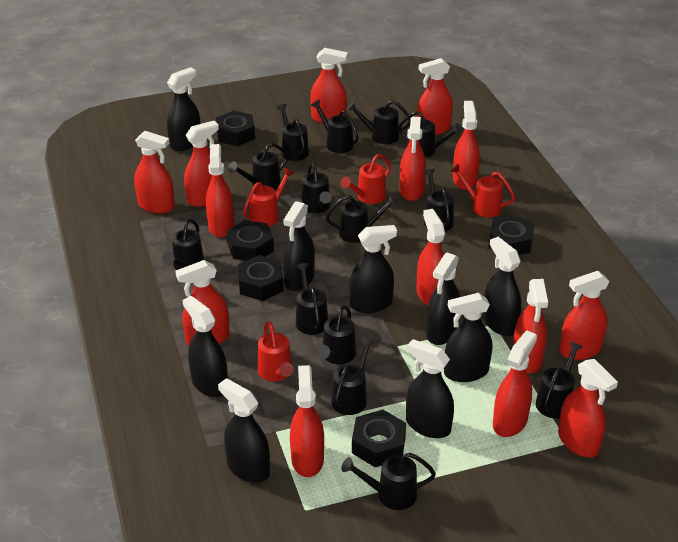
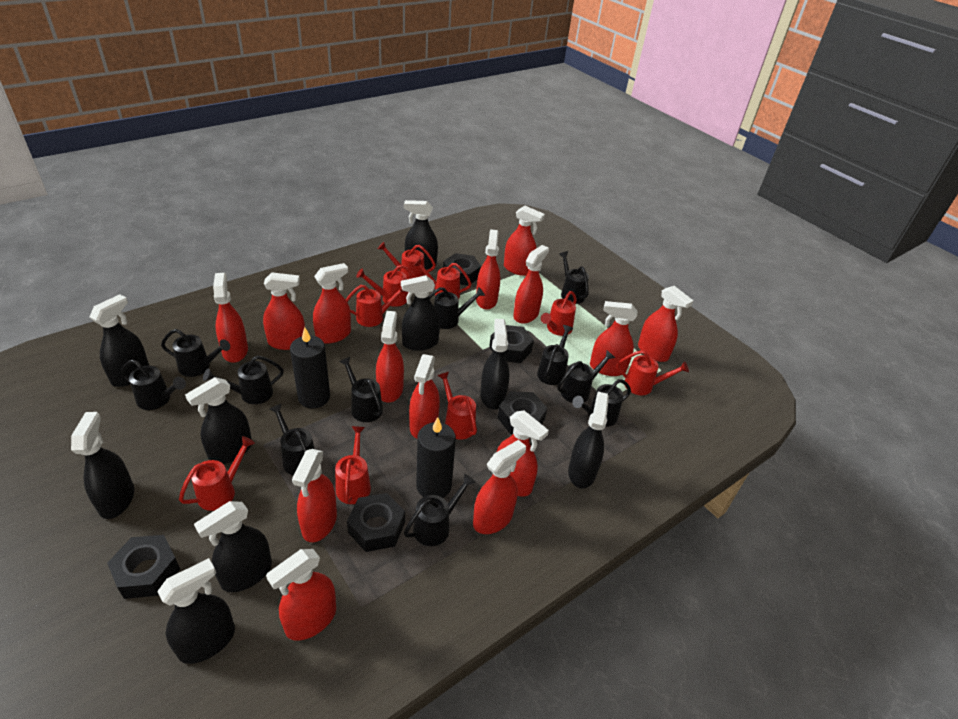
black candle: 0 -> 2
black watering can: 14 -> 11
red watering can: 4 -> 9

